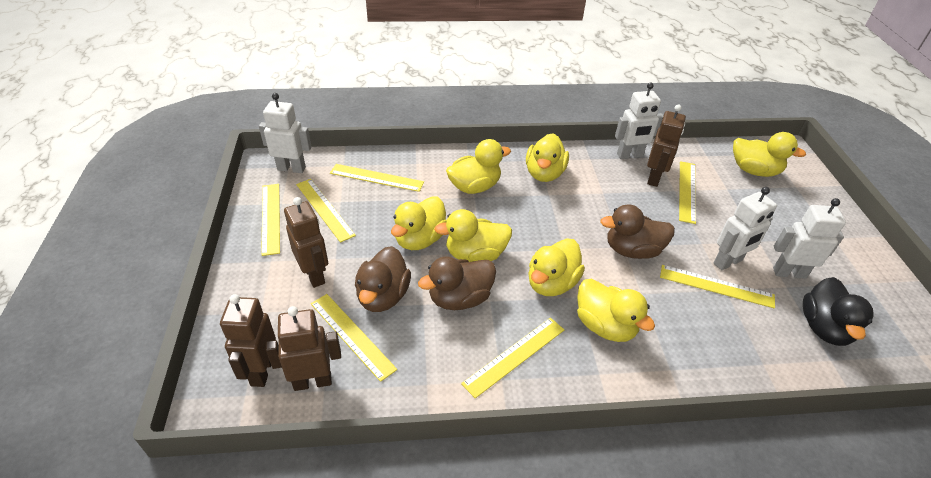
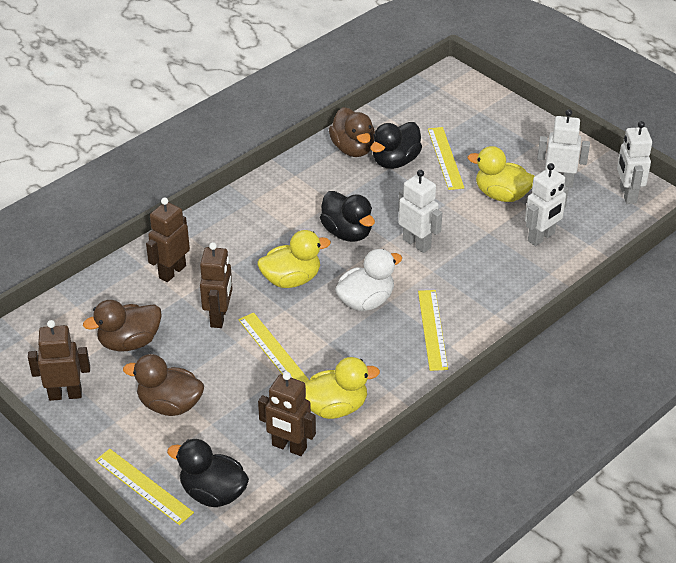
black duck: 1 -> 3
white duck: 0 -> 1
yellow duck: 7 -> 3
yellow ruler: 7 -> 4

